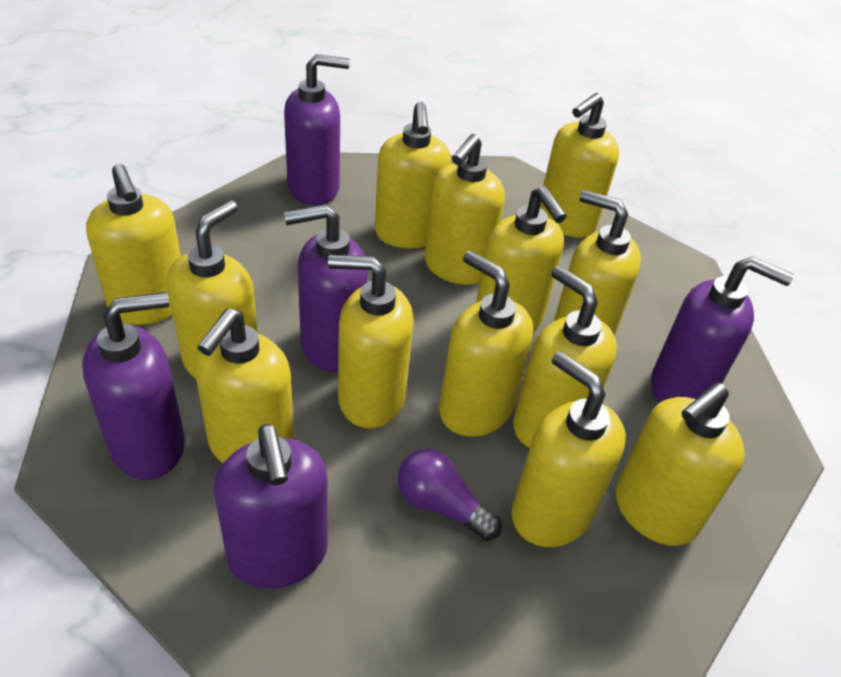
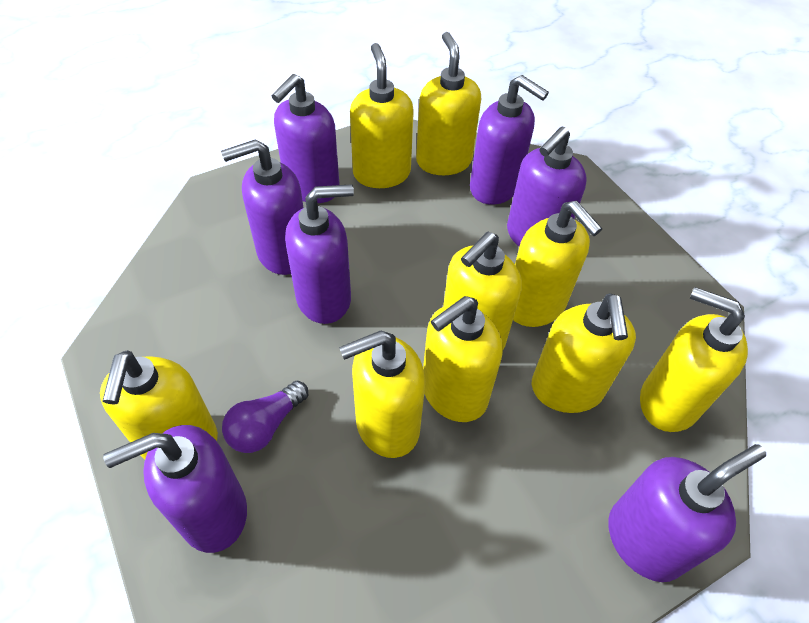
purple soap dispenser: 5 -> 7
yellow soap dispenser: 13 -> 9

